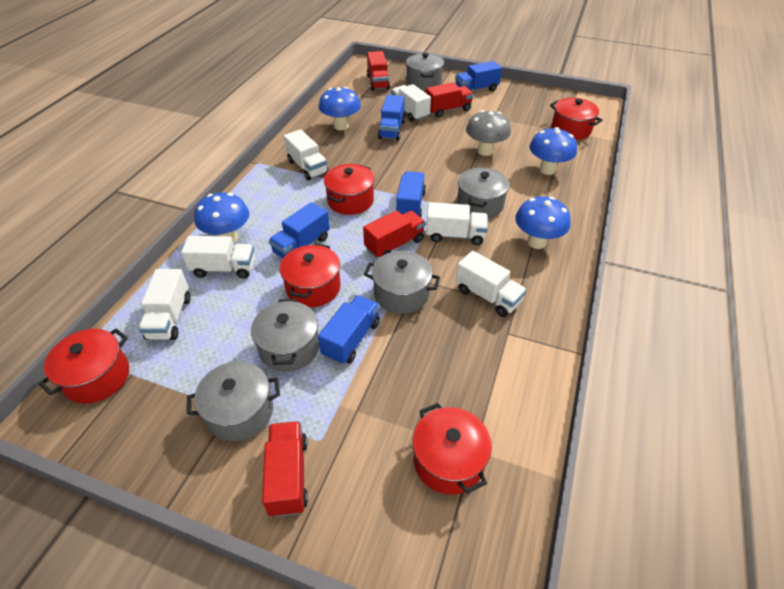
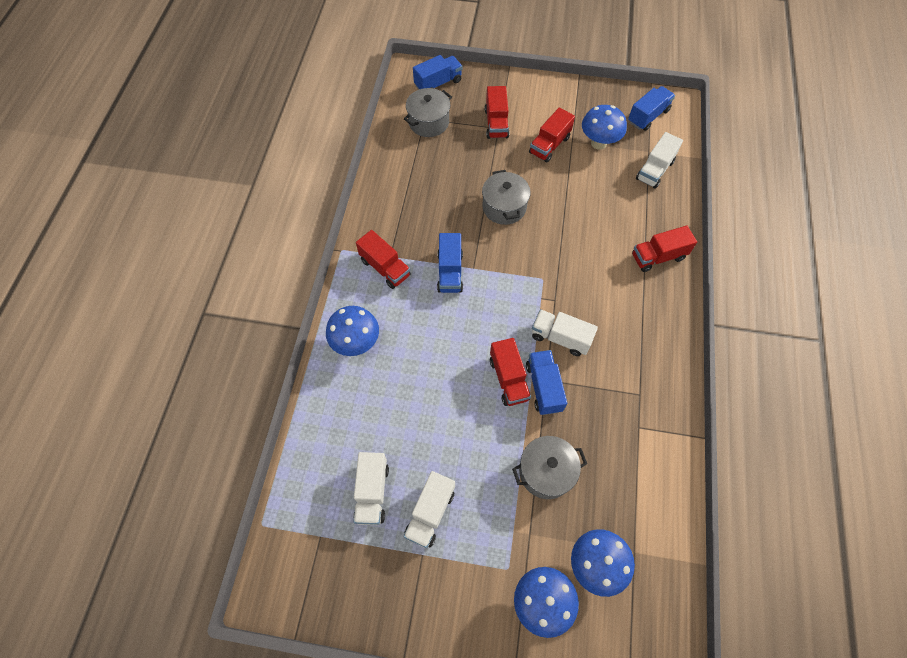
blue truck: 5 -> 4
grey mushroom: 1 -> 0
grey pot: 5 -> 3
red pot: 5 -> 0
red truck: 4 -> 5
white truck: 6 -> 4

